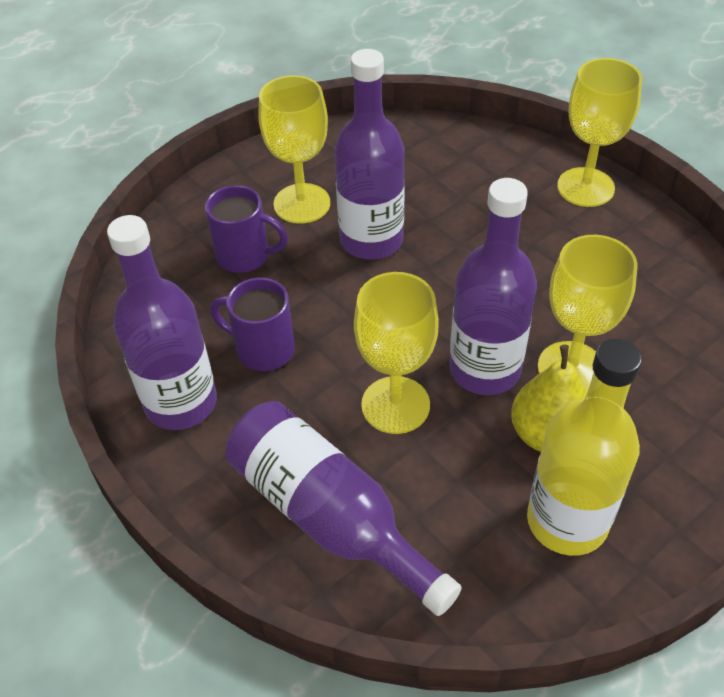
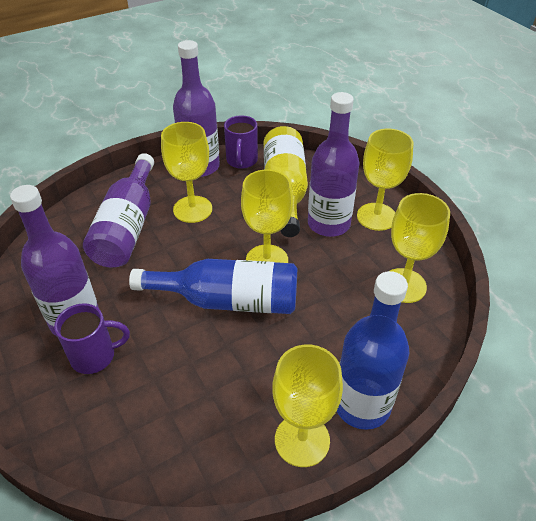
blue bottle: 0 -> 2
yellow goblet: 4 -> 5
yellow pear: 1 -> 0

